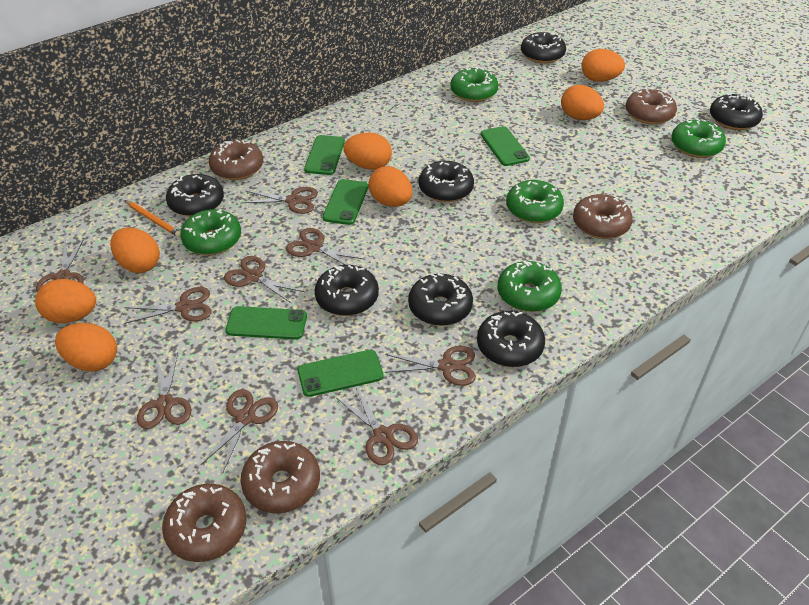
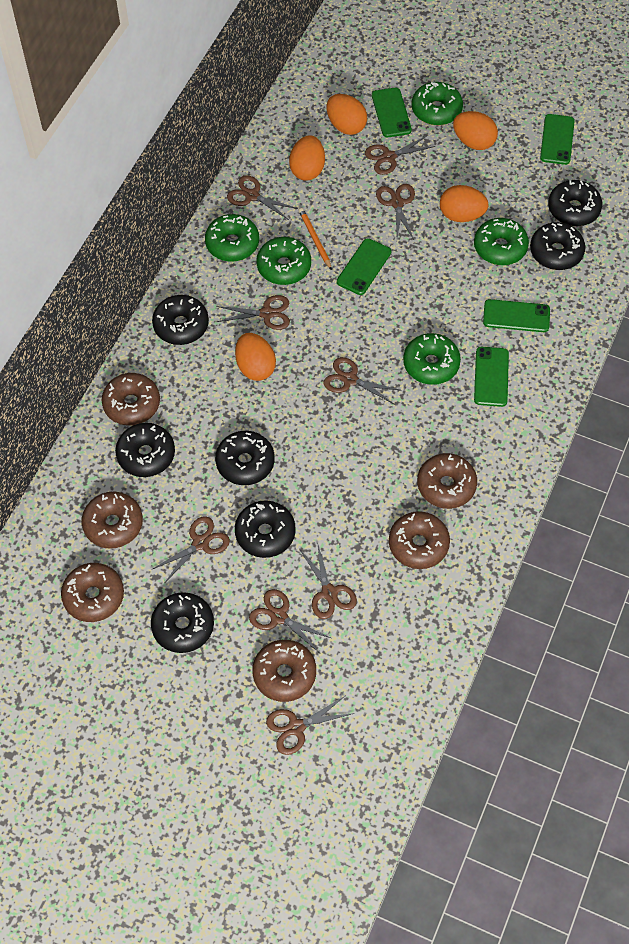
brown donut: 5 -> 6
orange egg: 7 -> 5

